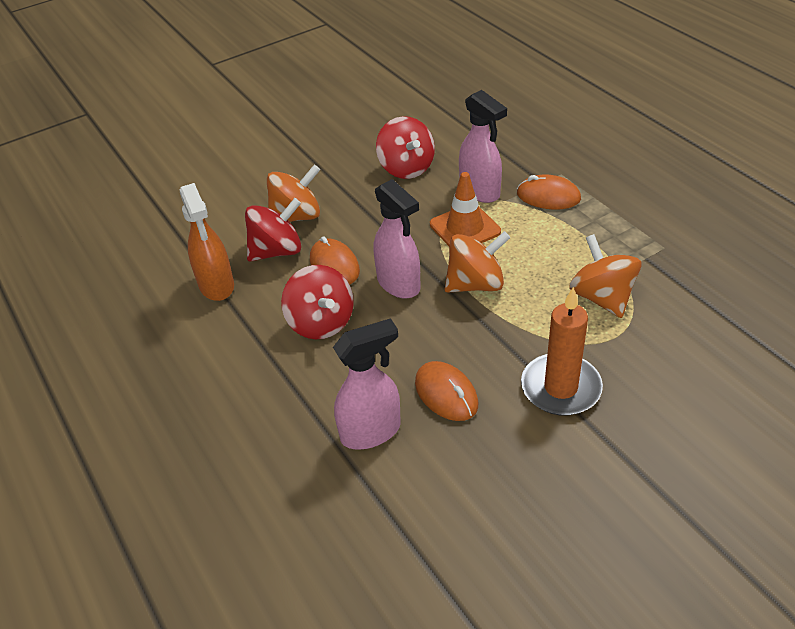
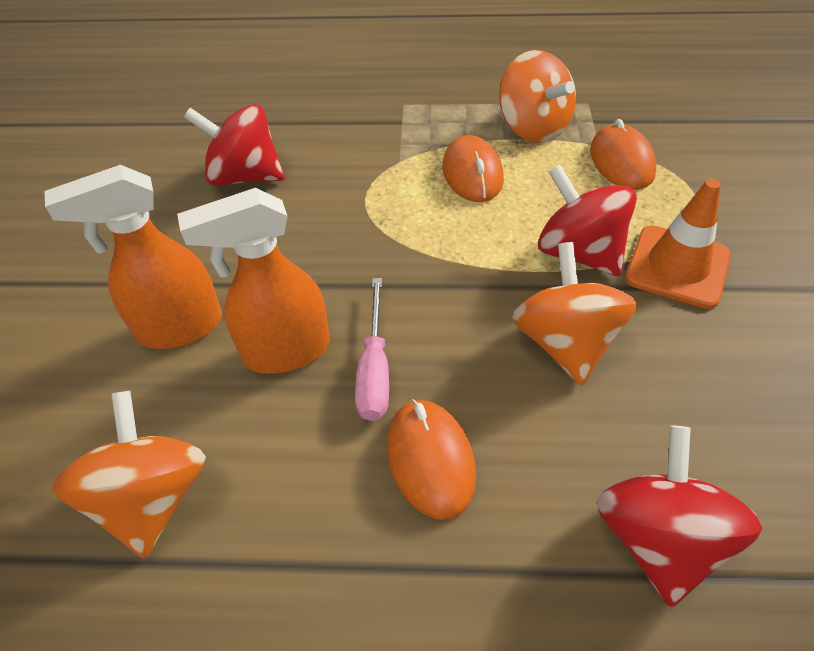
orange candle: 1 -> 0
orange spray bottle: 1 -> 2
pink screwdriver: 0 -> 1
pink spray bottle: 3 -> 0

